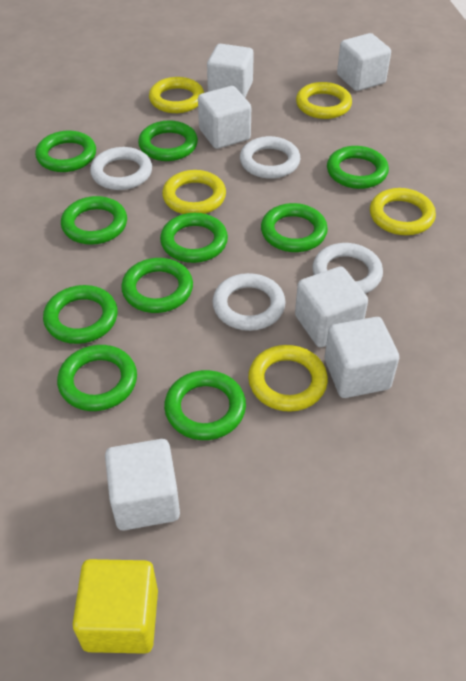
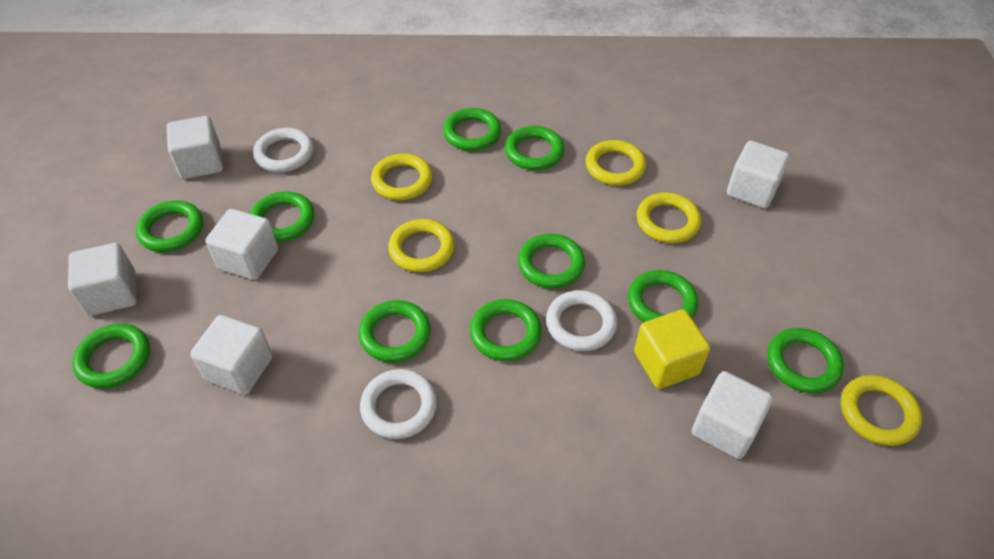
white ring: 4 -> 3

